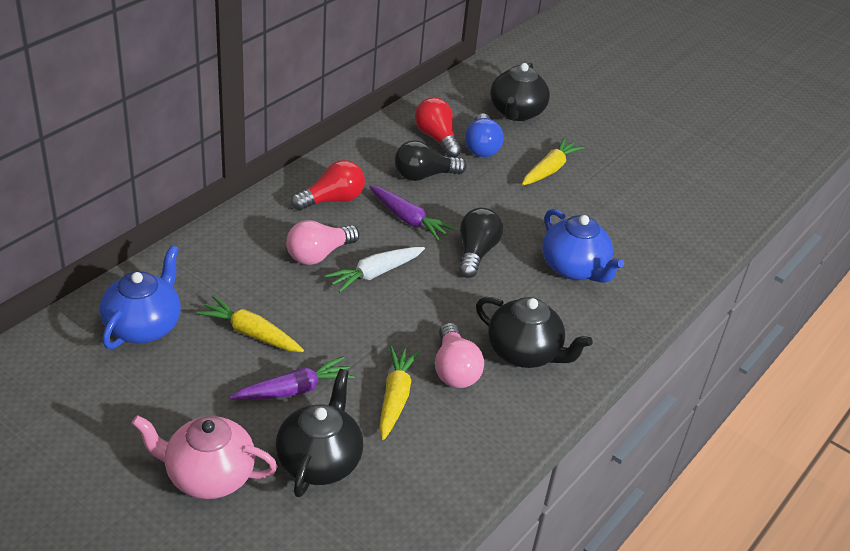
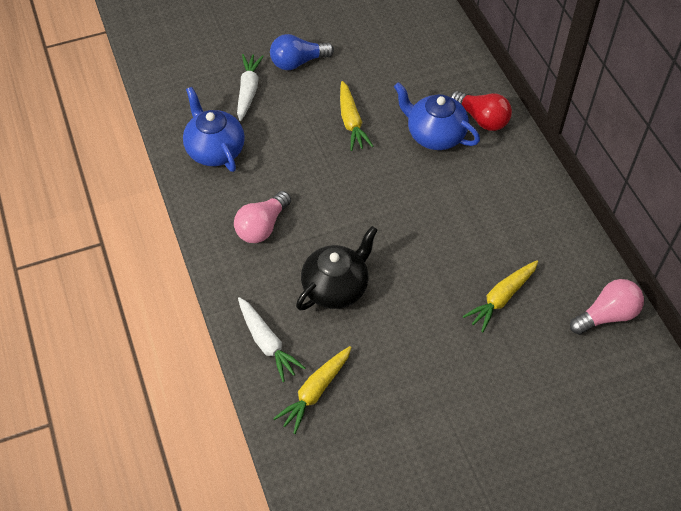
black light bulb: 2 -> 0
black teapot: 3 -> 1
pink teapot: 1 -> 0
purple carrot: 2 -> 0
red light bulb: 2 -> 1
white carrot: 1 -> 2

